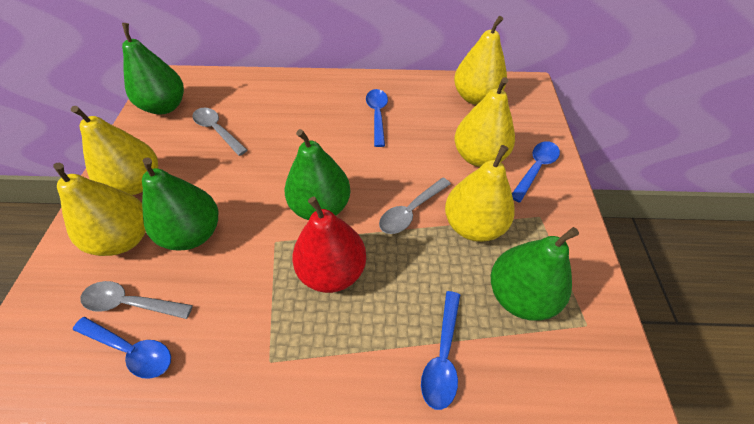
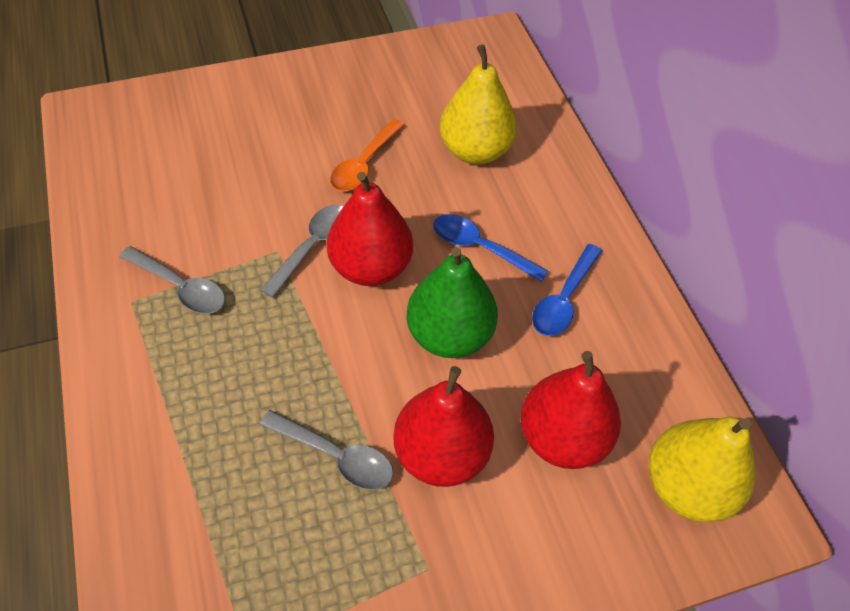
blue spoon: 4 -> 2
green pear: 4 -> 1
orange spoon: 0 -> 1
red pear: 1 -> 3
yellow pear: 5 -> 2

